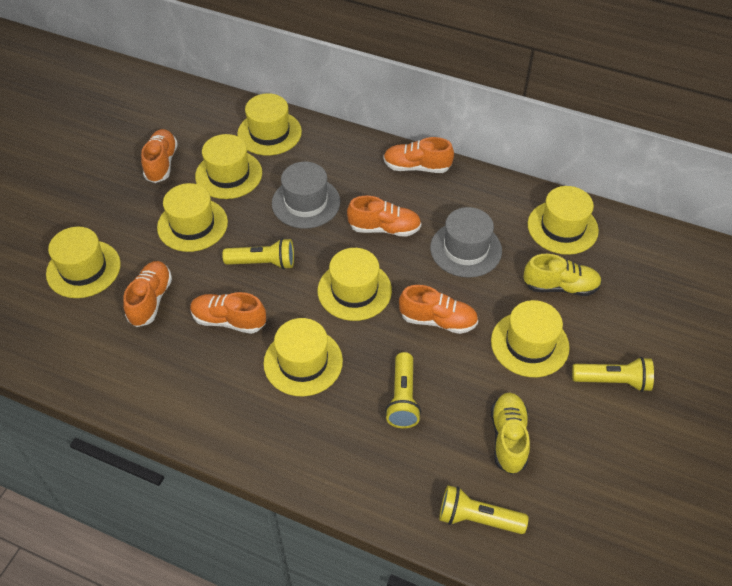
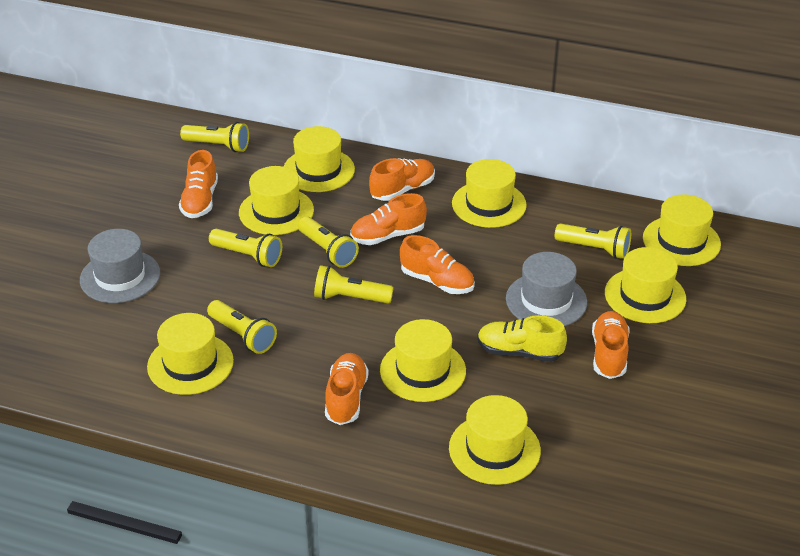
yellow flashlight: 4 -> 6
yellow shoe: 2 -> 1

